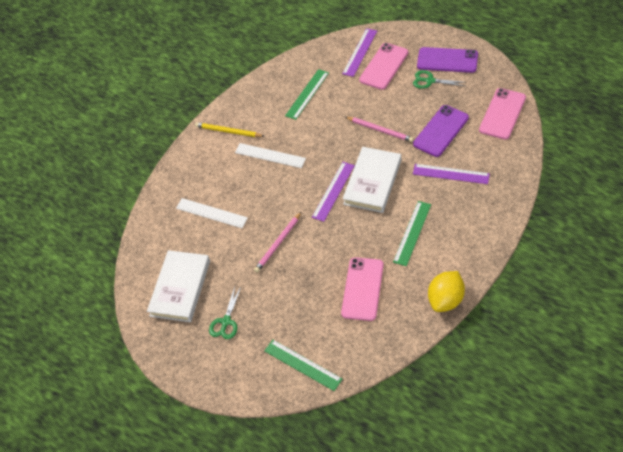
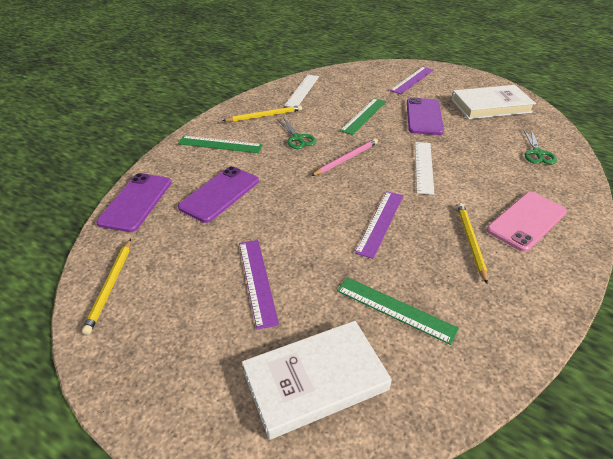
pink pencil: 2 -> 1
pink phone: 3 -> 1
purple phone: 2 -> 3
yellow lemon: 1 -> 0
yellow pencil: 1 -> 3

